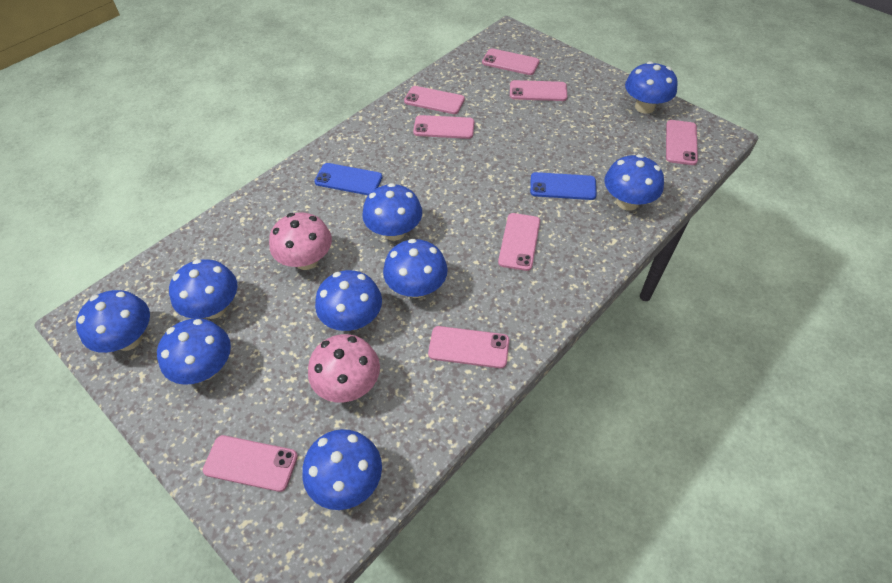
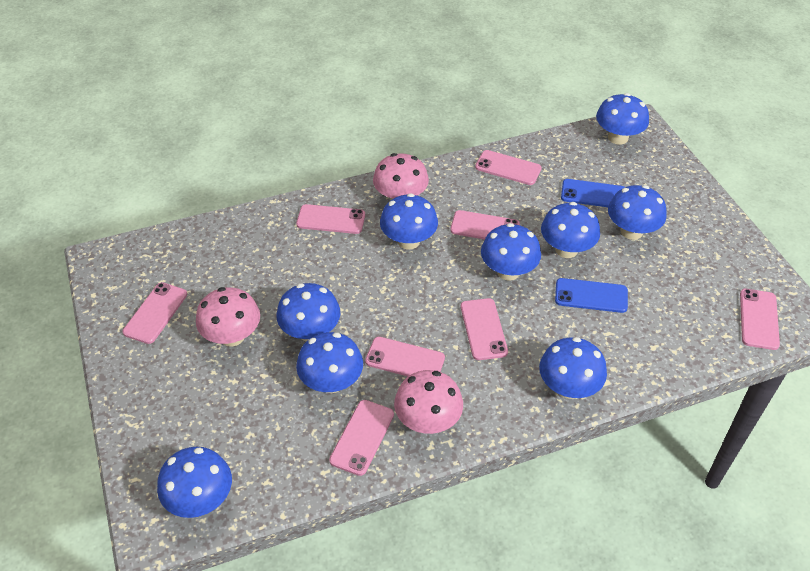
pink mushroom: 2 -> 3

